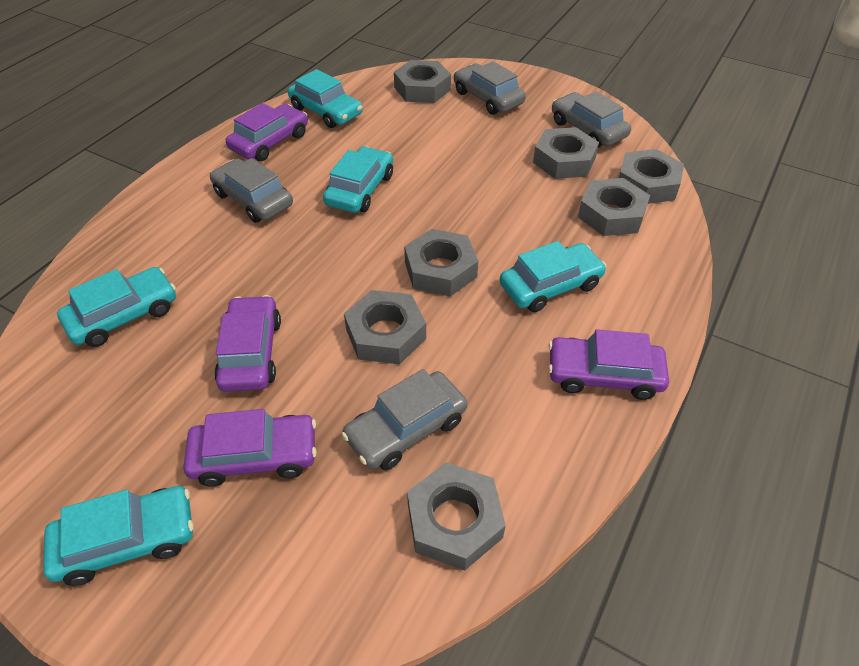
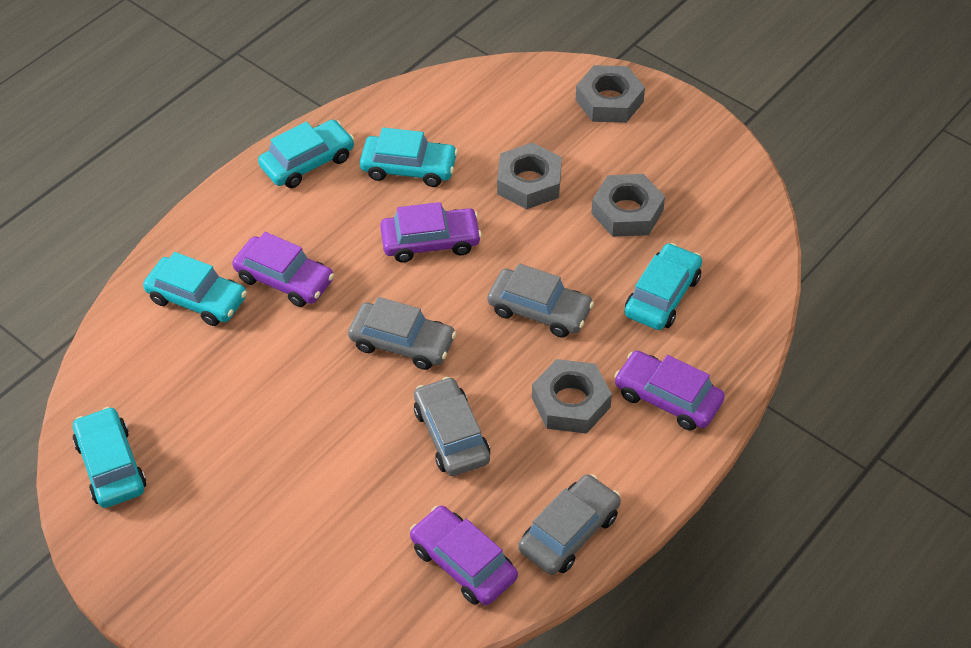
grey nut: 7 -> 4

